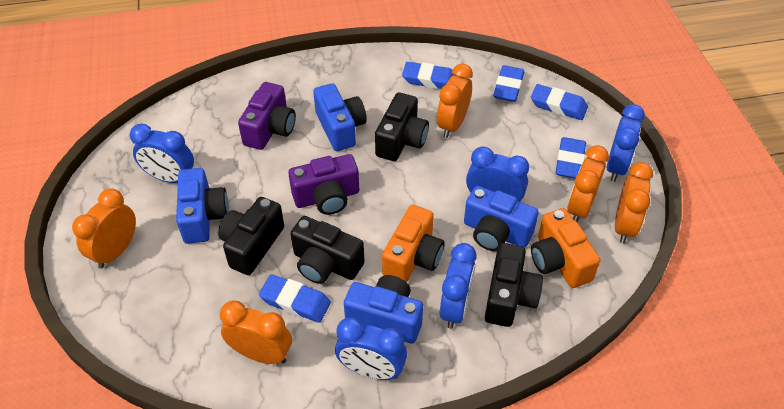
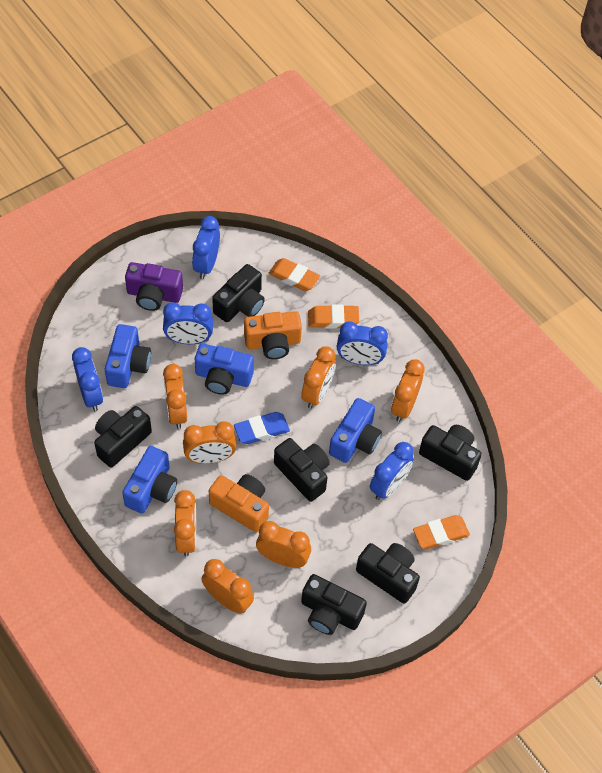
black camera: 4 -> 6
blue eraser: 5 -> 1
orange clock: 5 -> 7
orange eraser: 0 -> 3
purple camera: 2 -> 1

